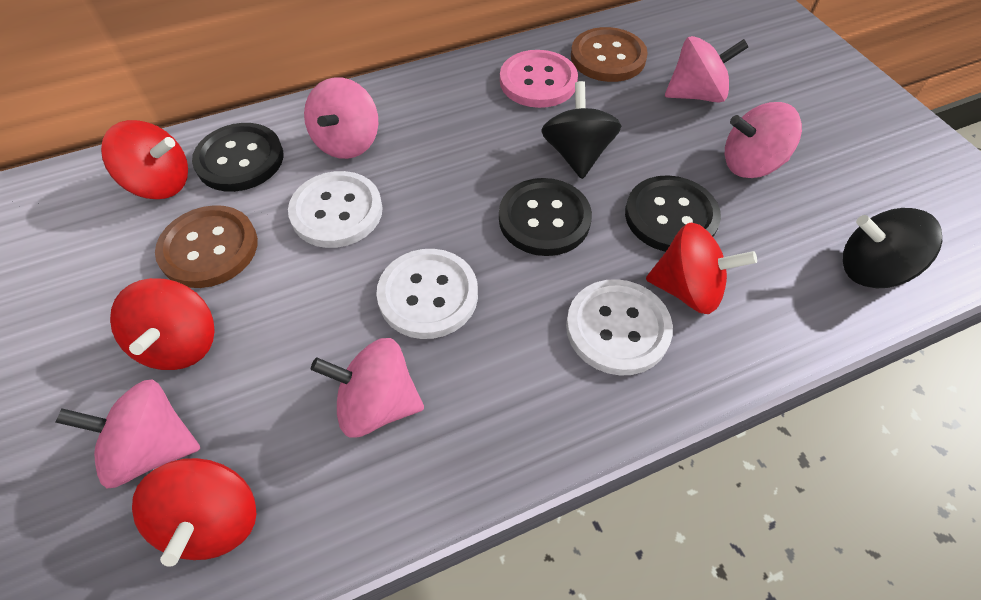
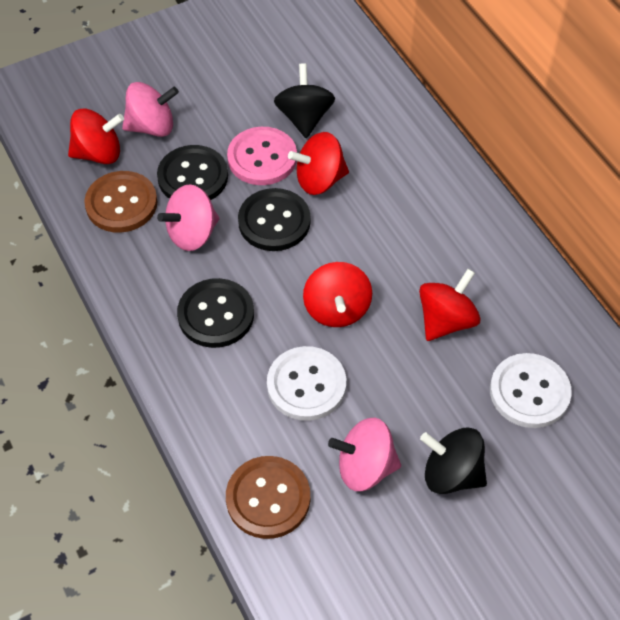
pink spinning top: 5 -> 3
white button: 3 -> 2

